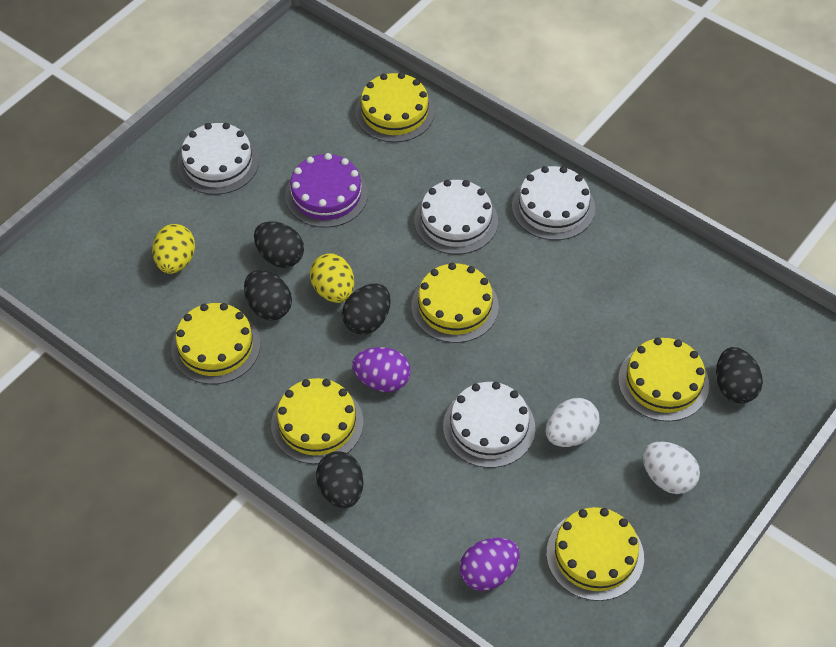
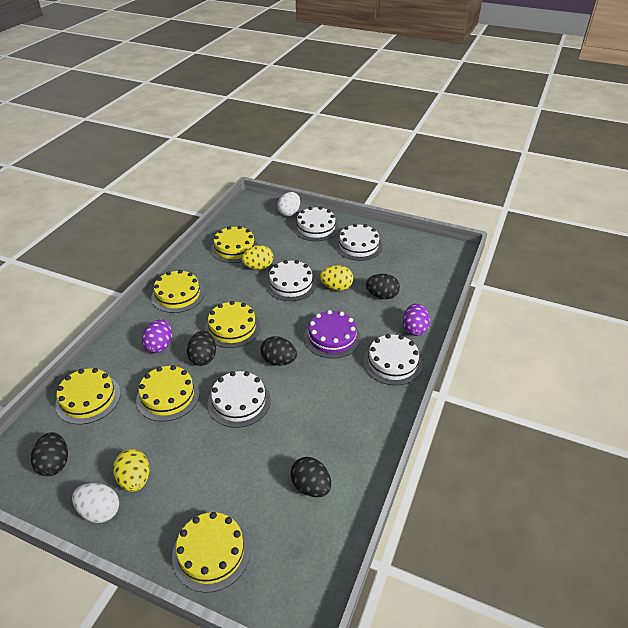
white cake: 4 -> 5
yellow egg: 2 -> 3

